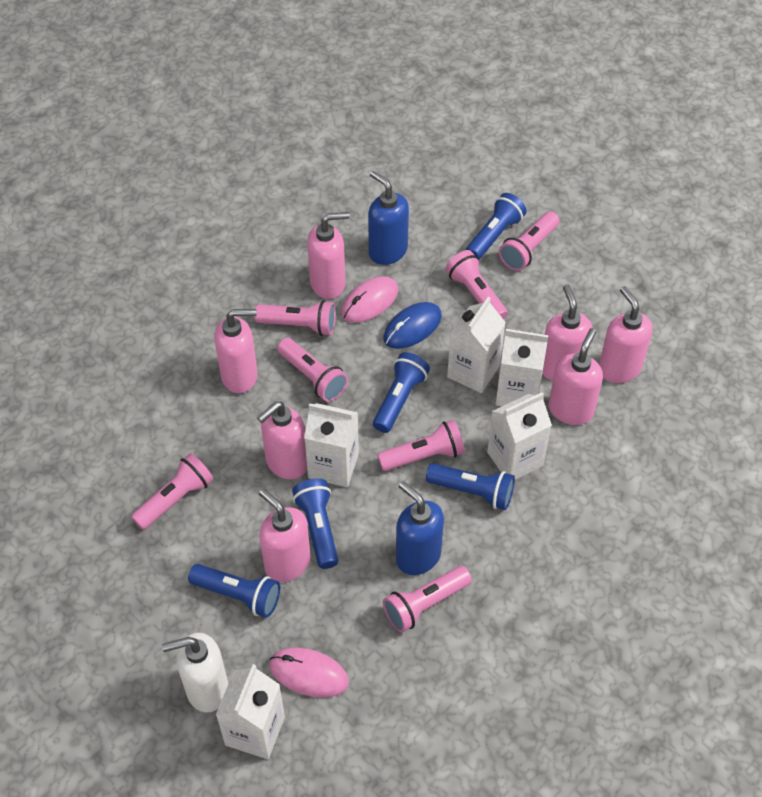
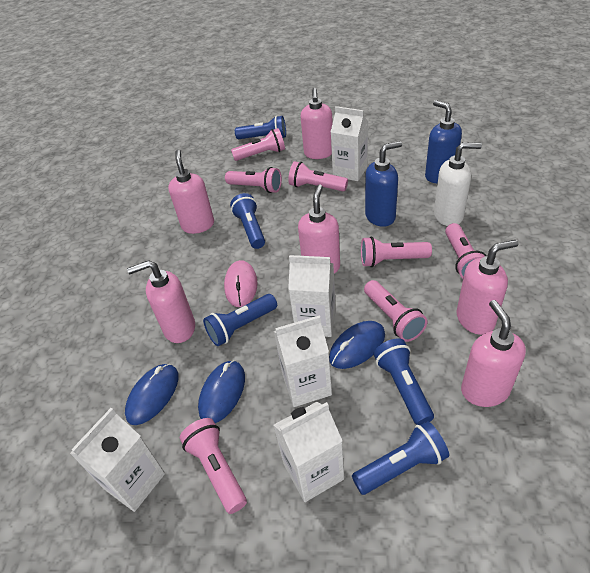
blue mouse: 1 -> 3
pink mouse: 2 -> 1
pink soap dispenser: 7 -> 6

